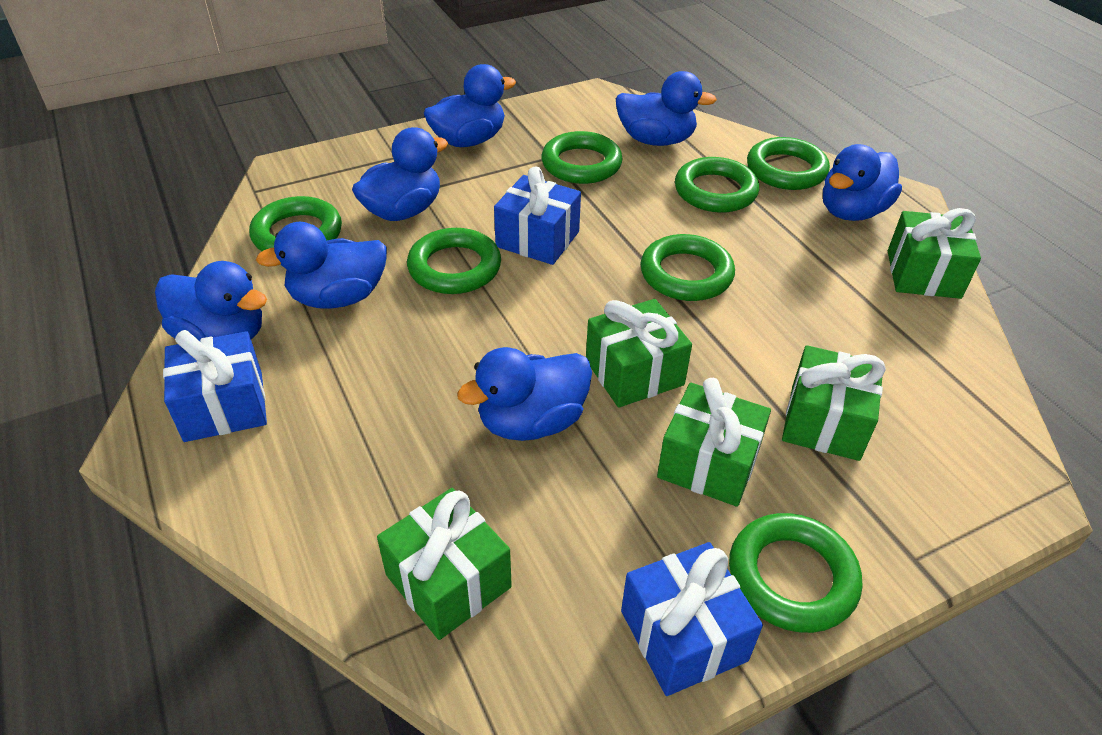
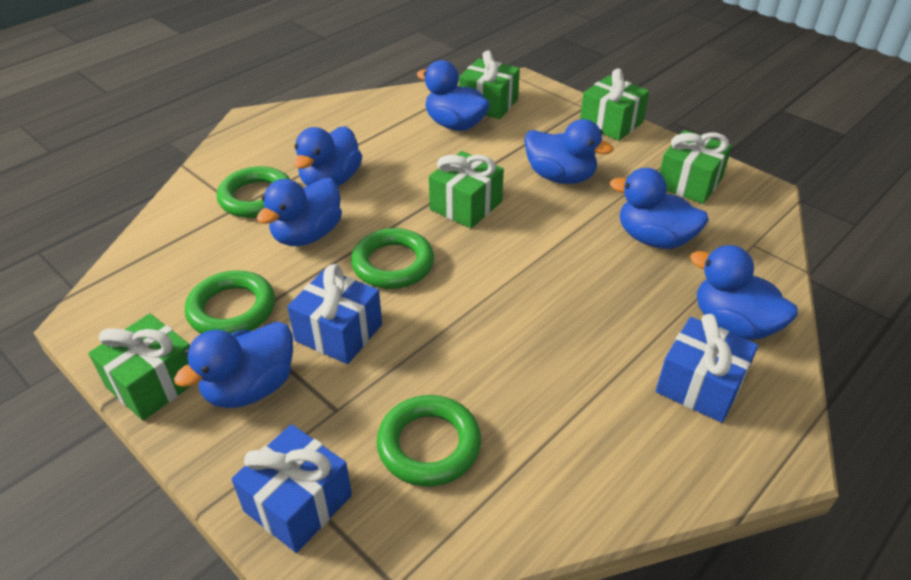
green ring: 7 -> 4

